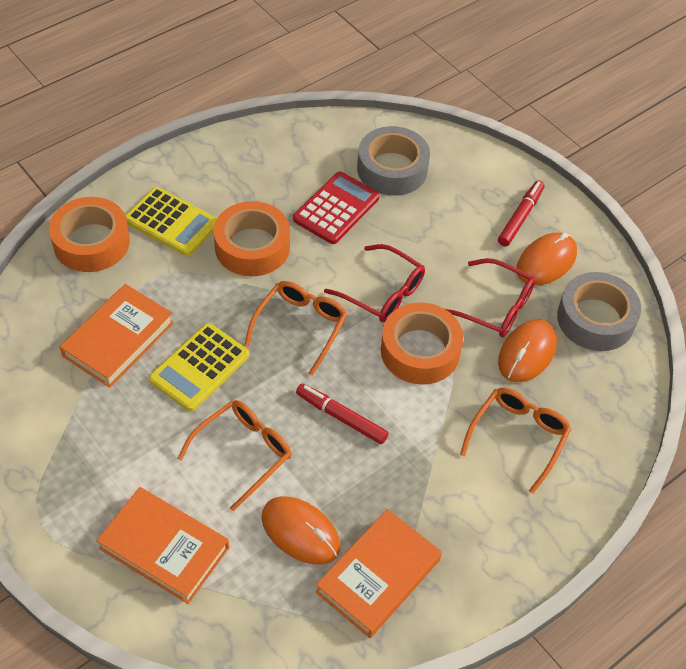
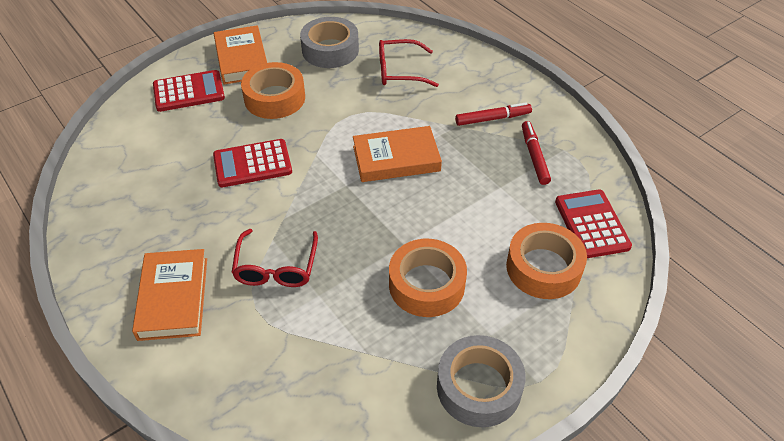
orange glasses: 3 -> 0
orange mouse: 3 -> 0
red calculator: 1 -> 3
yellow calculator: 2 -> 0

